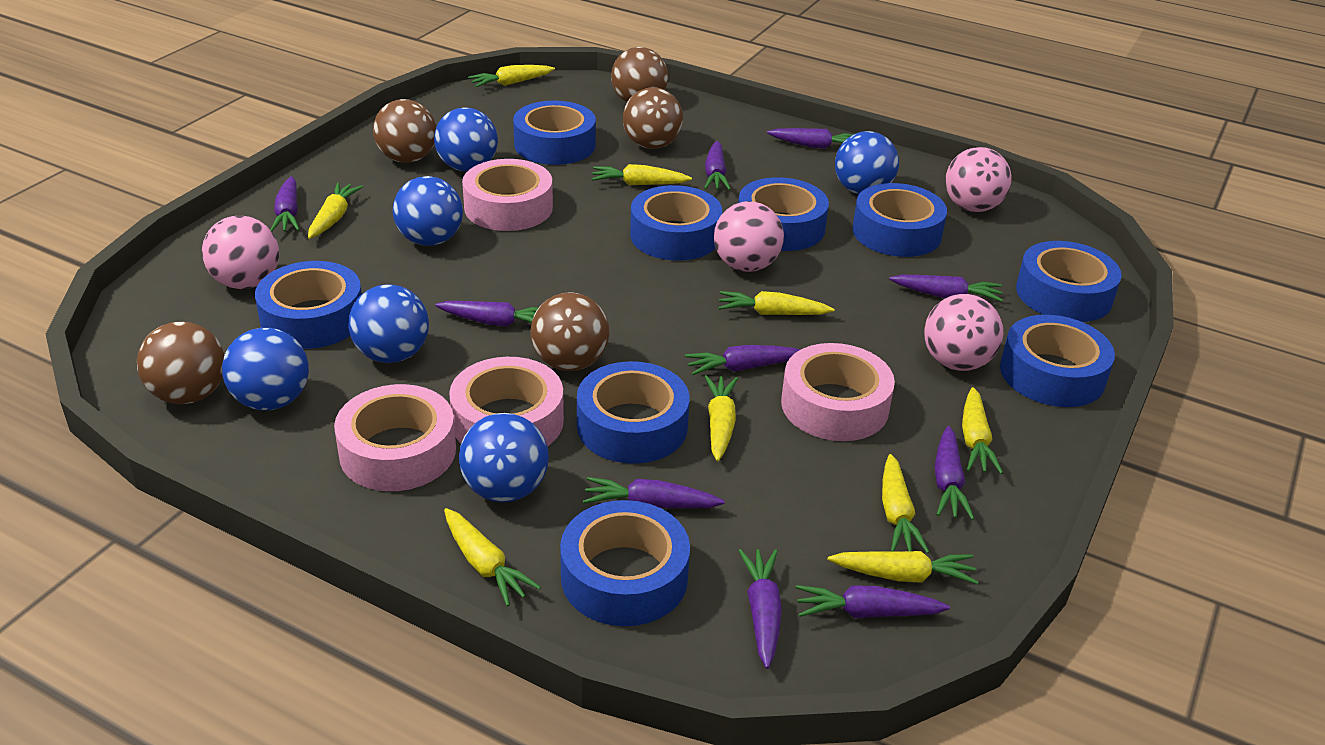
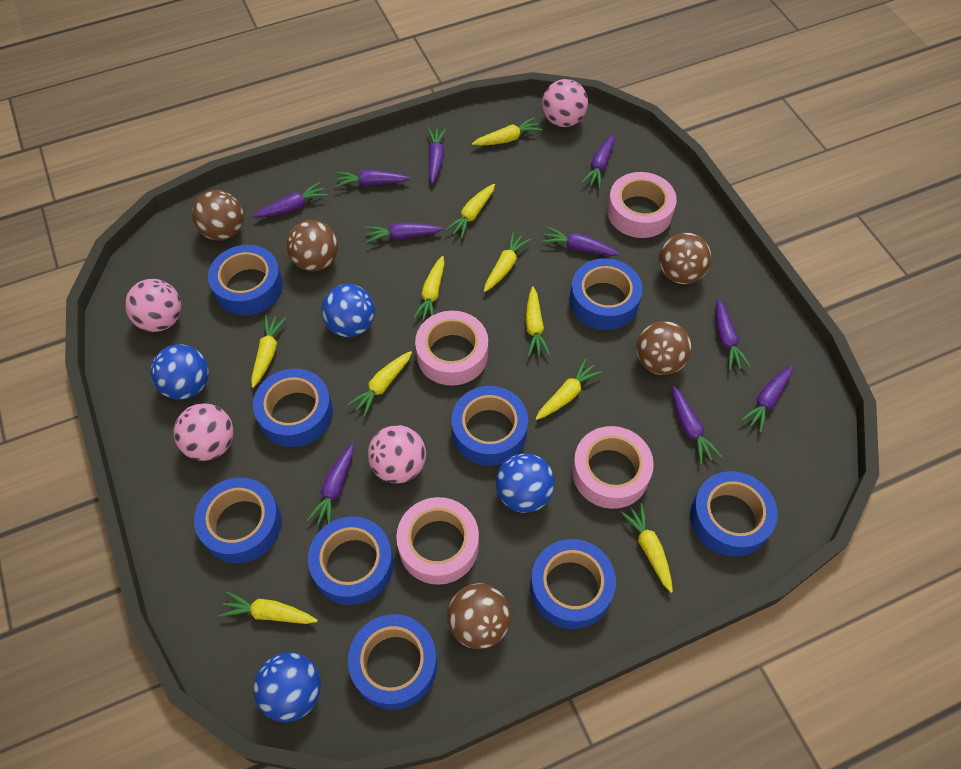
blue ball: 6 -> 4
yellow carrot: 9 -> 10

